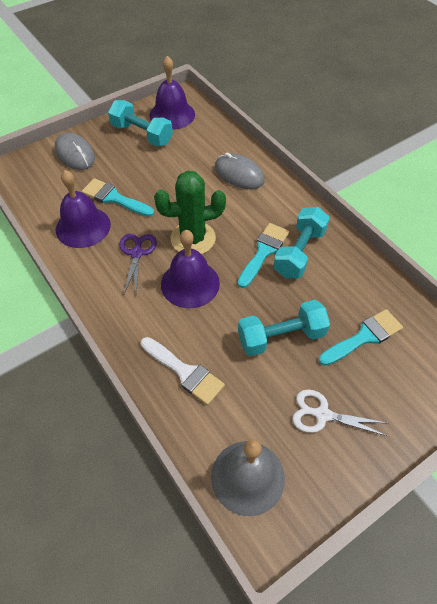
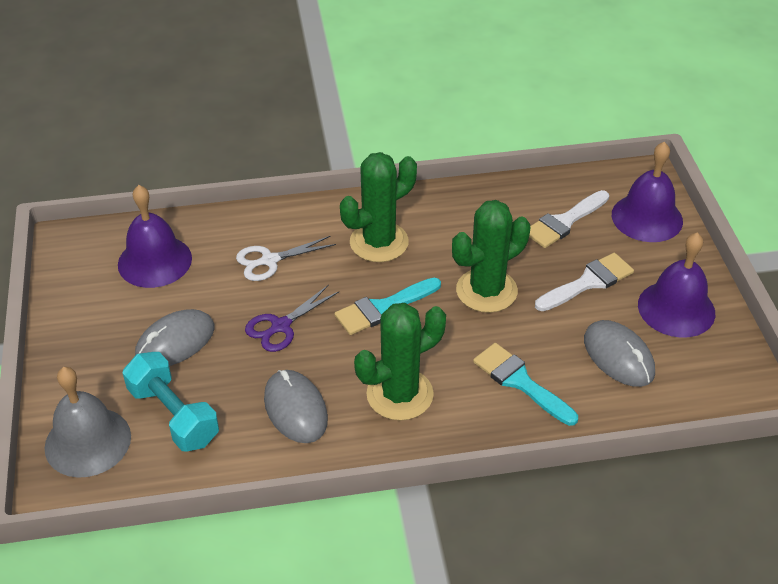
green cactus: 1 -> 3
grey mouse: 2 -> 3
turquoise brush: 3 -> 2
turquoise dumbbell: 3 -> 1
white brush: 1 -> 2

